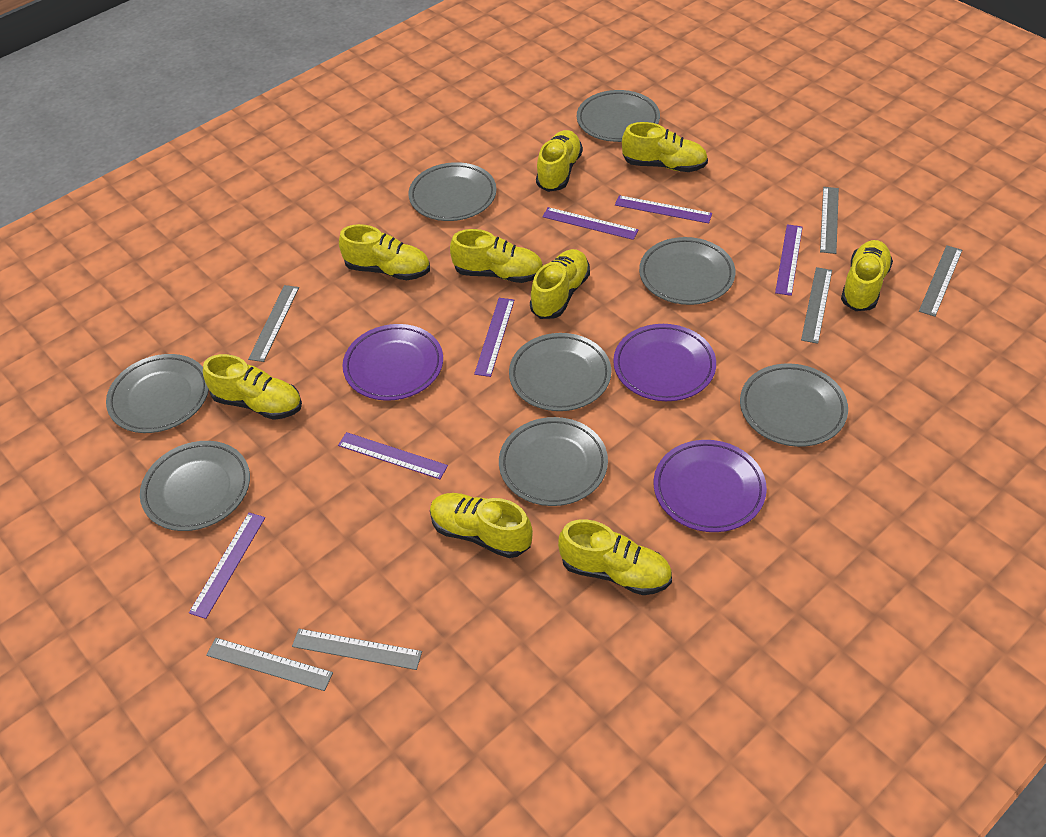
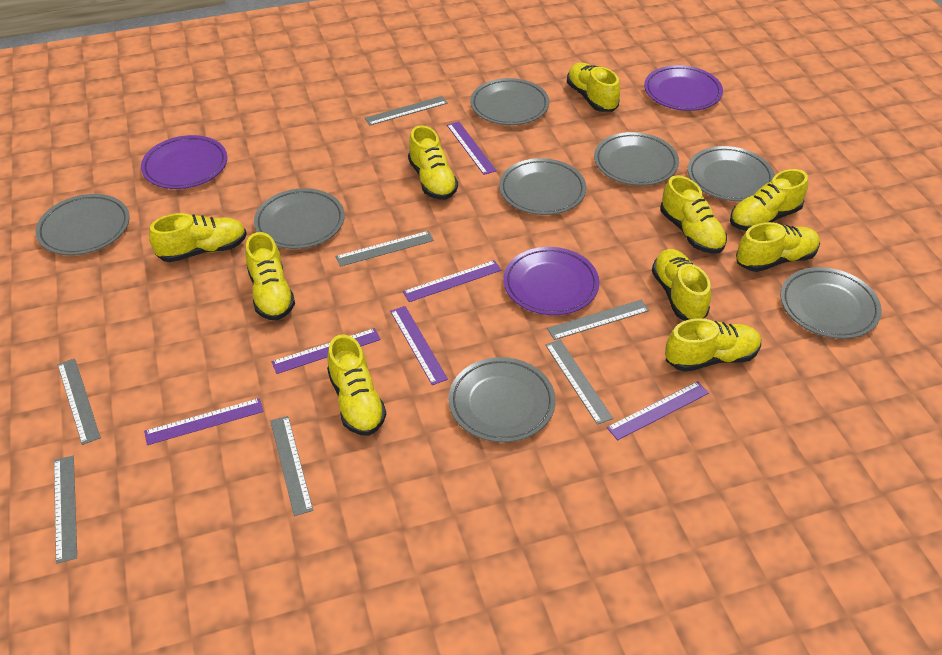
grey ruler: 6 -> 7
yellow shoe: 9 -> 10

